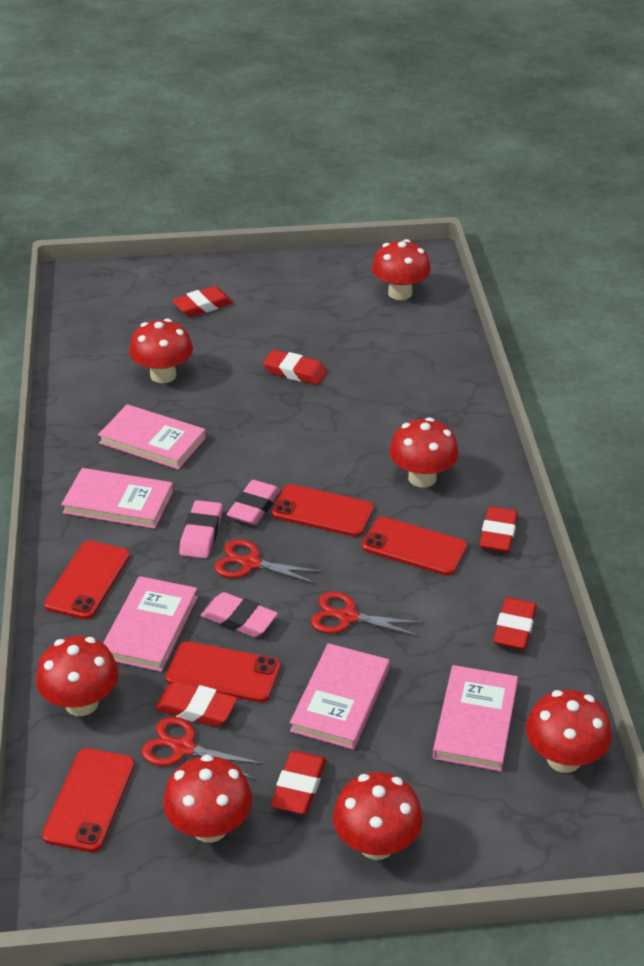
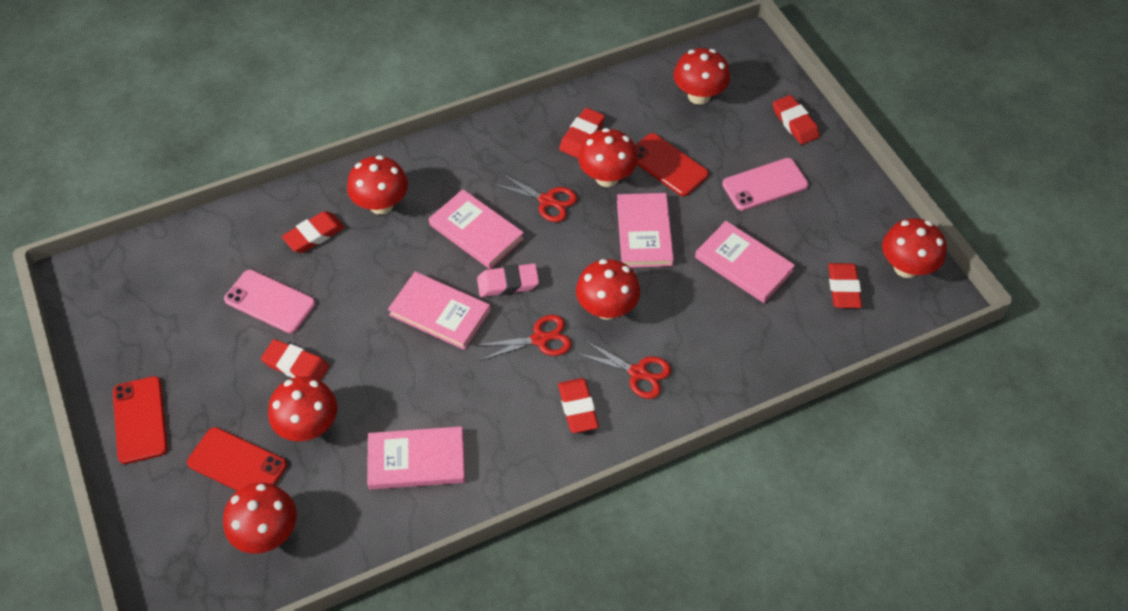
pink eraser: 3 -> 1
pink phone: 0 -> 2
red phone: 5 -> 3

